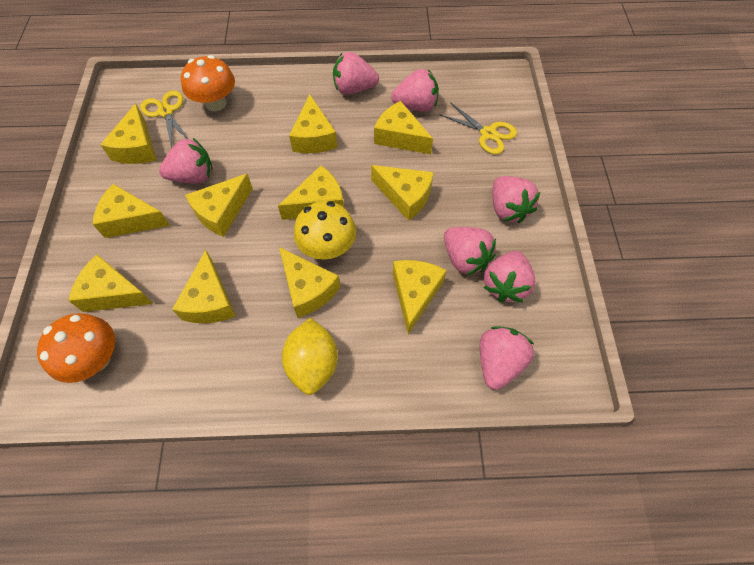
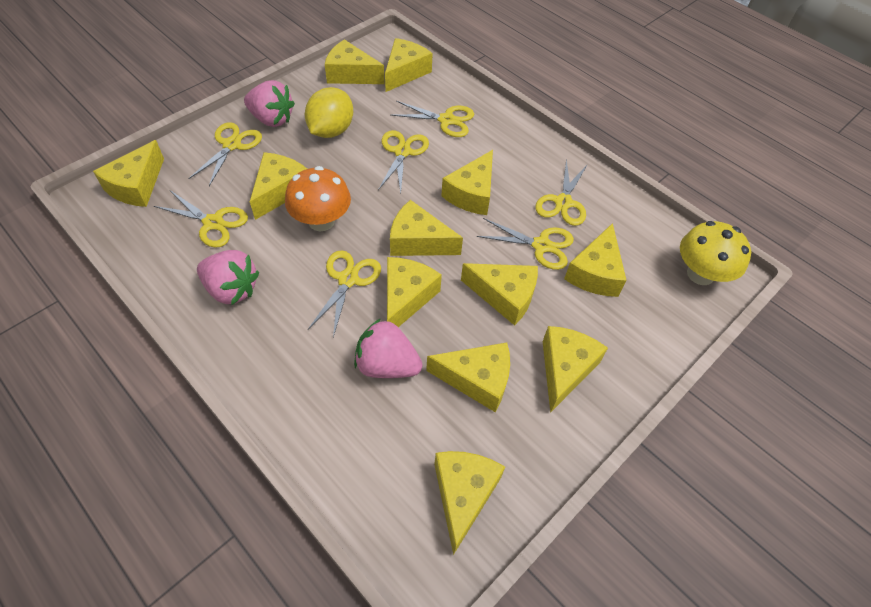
orange mushroom: 2 -> 1
pink strawberry: 7 -> 3
yellow cheese: 11 -> 12
yellow scissors: 2 -> 7

